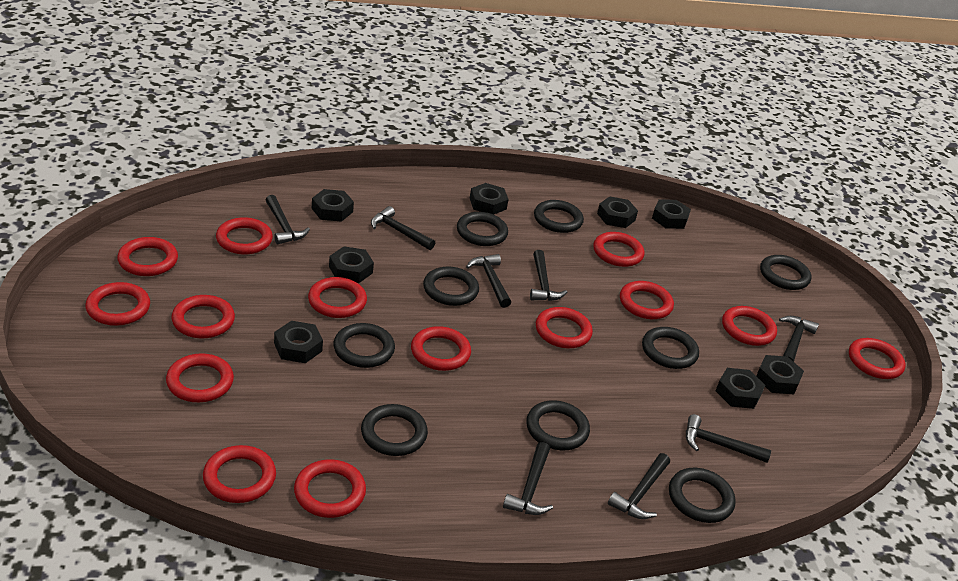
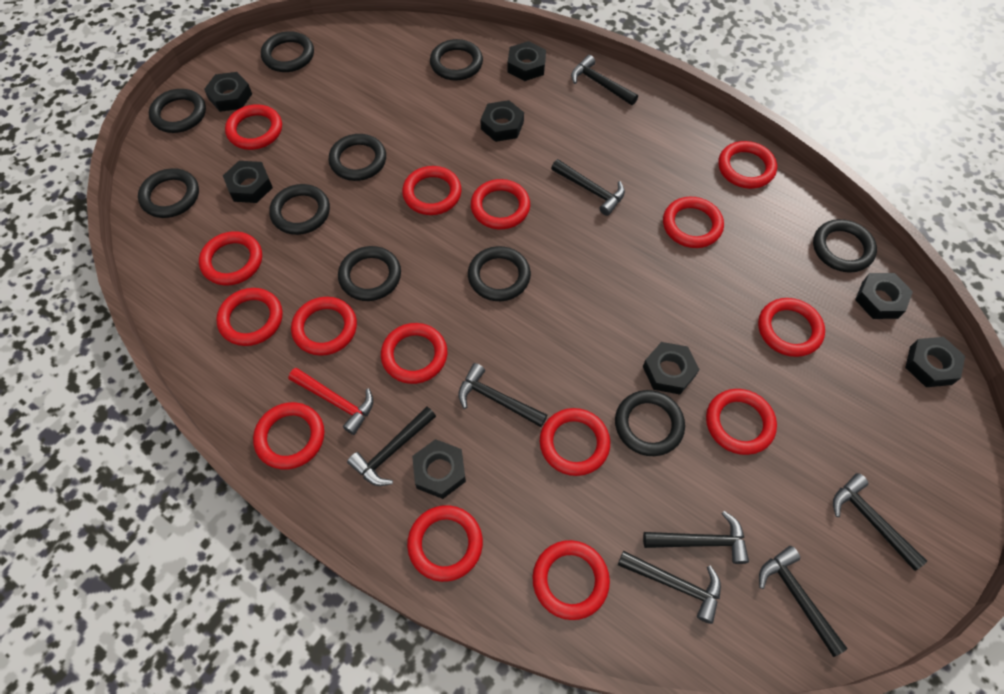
black ring: 9 -> 10
red hammer: 0 -> 1
red ring: 14 -> 15

